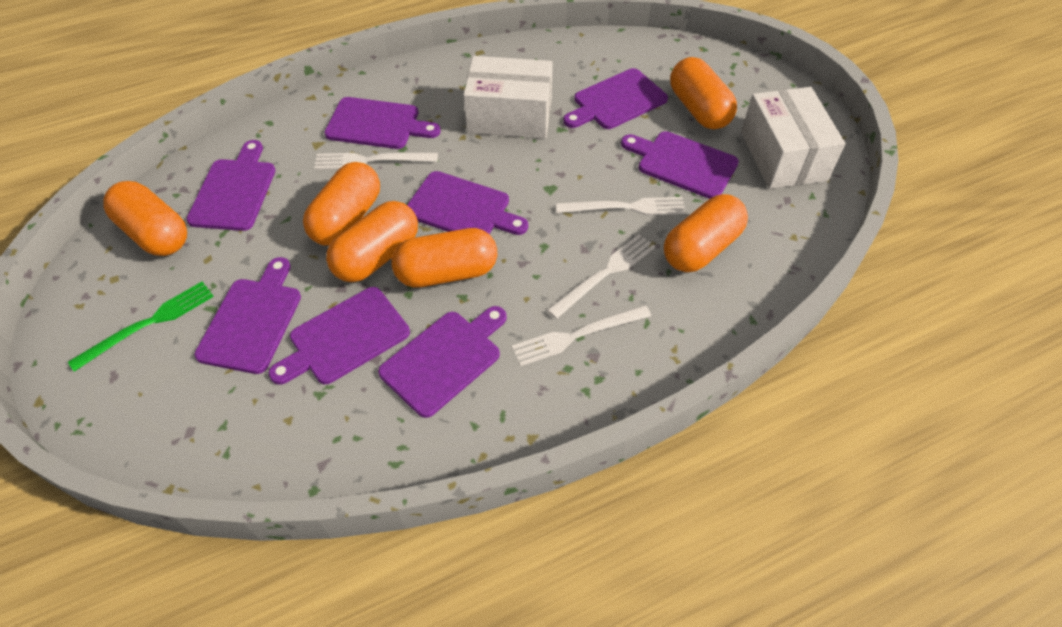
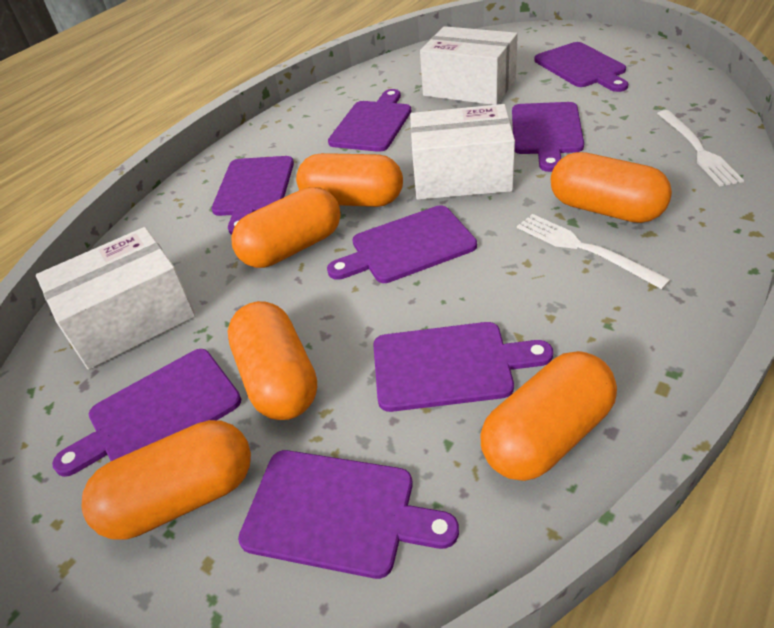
green fork: 1 -> 0
white box: 2 -> 3
white fork: 4 -> 2

